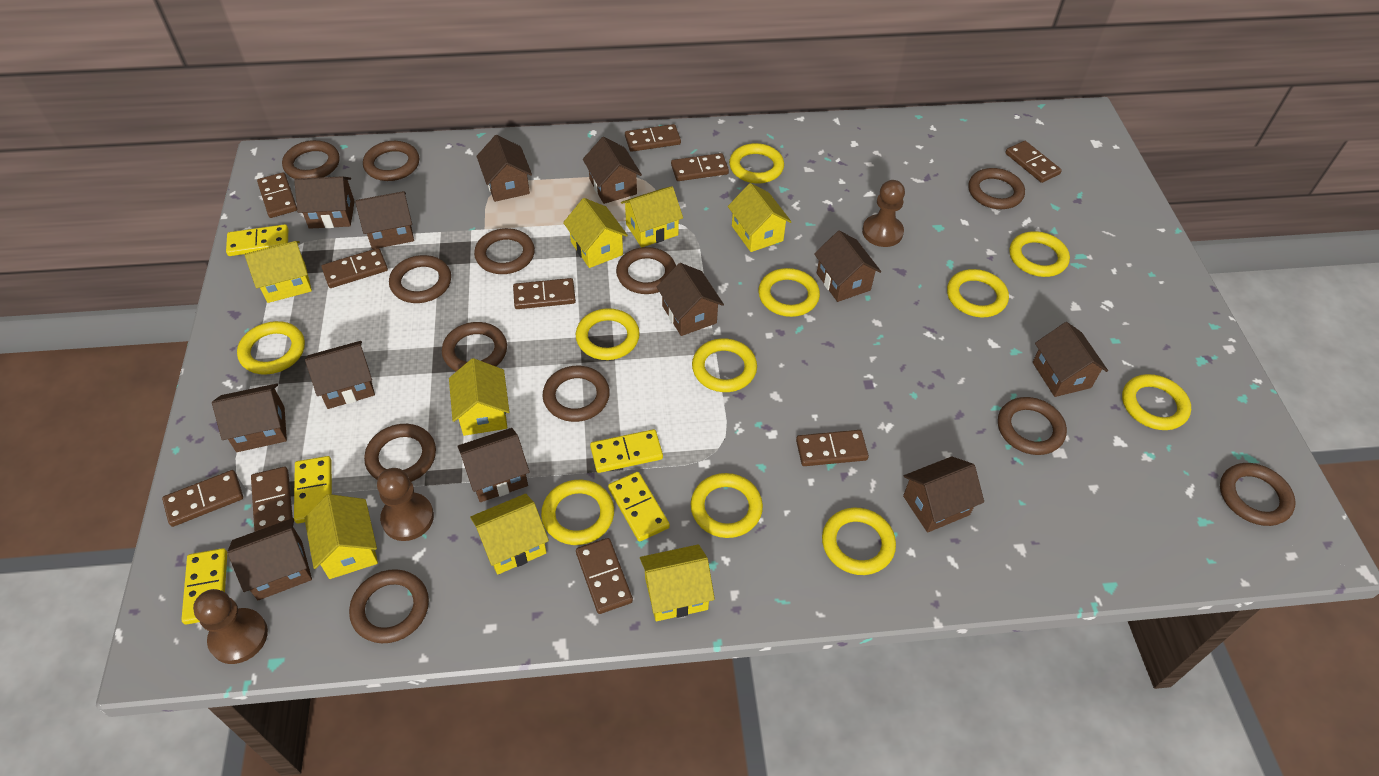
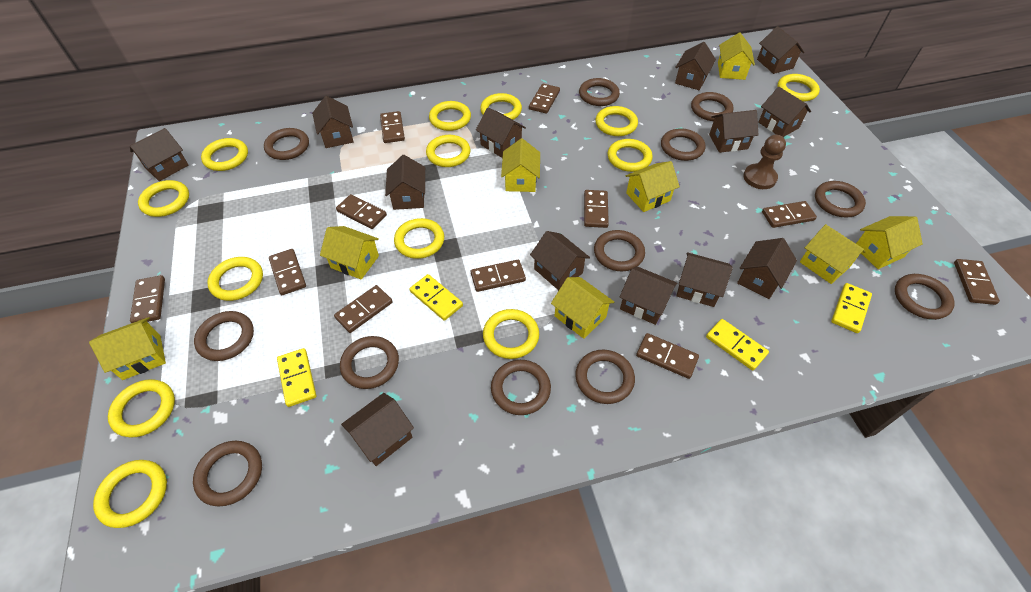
brown domino: 10 -> 11
brown house: 12 -> 13
brown pawn: 3 -> 1
yellow domino: 5 -> 4
yellow ring: 11 -> 13

